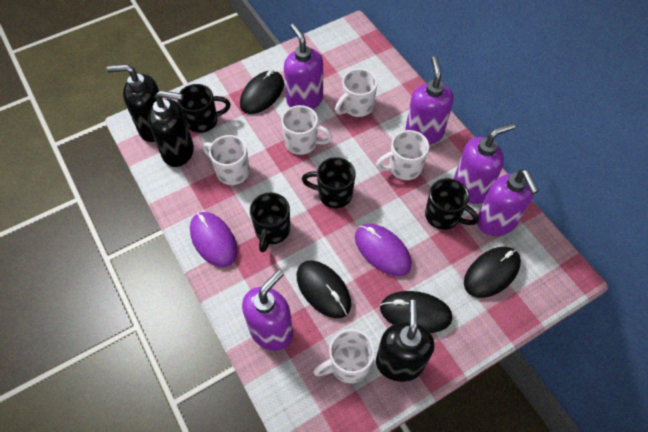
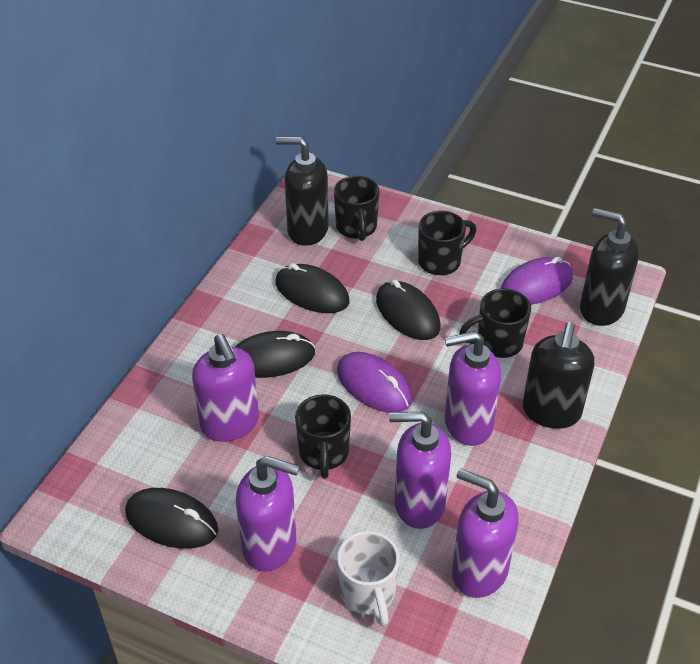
white mug: 5 -> 1

